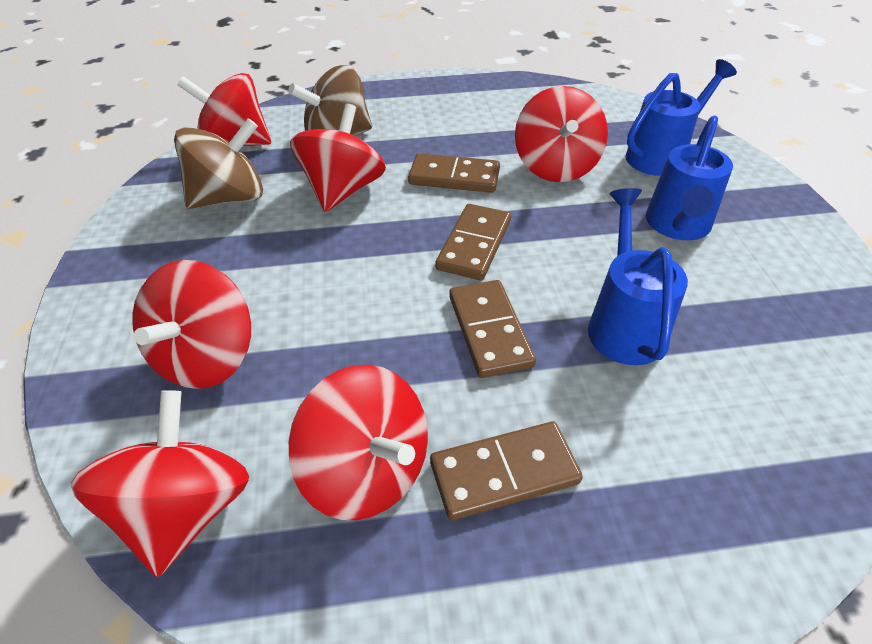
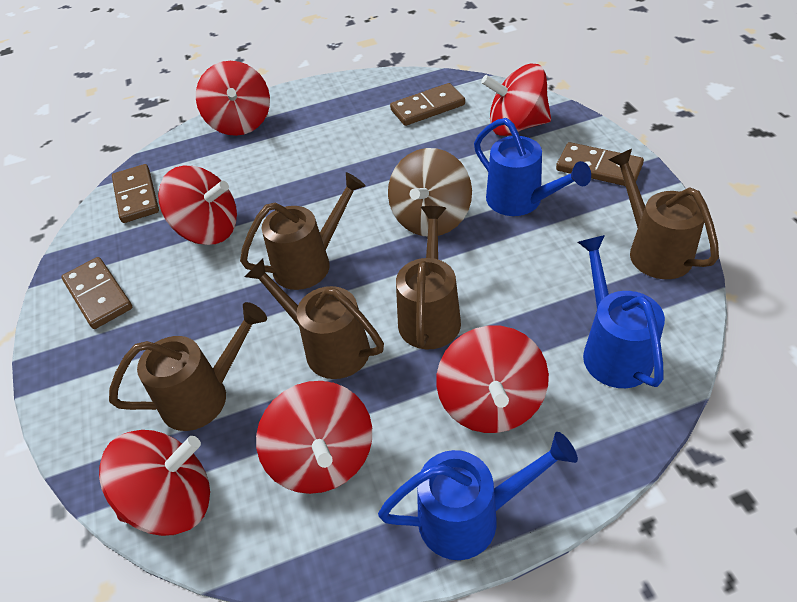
brown spinning top: 2 -> 1
brown watering can: 0 -> 5

